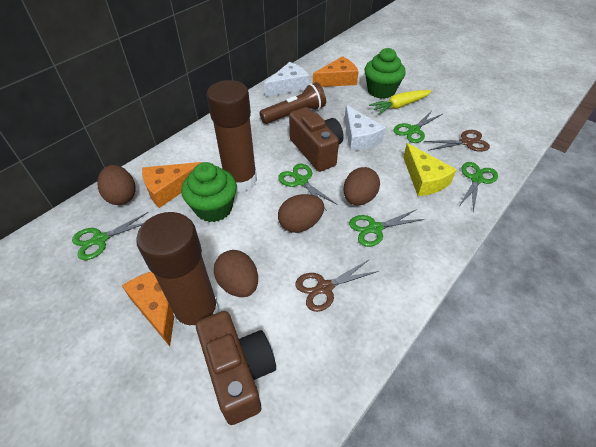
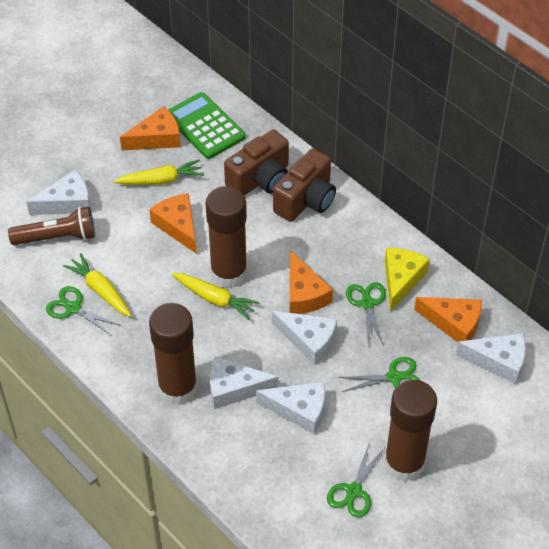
brown egg: 4 -> 0
brown glue stick: 2 -> 3
brown scissors: 2 -> 0
green calculator: 0 -> 1
green cupcake: 2 -> 0
green scissors: 5 -> 4
orange cheese: 3 -> 4
white cheese: 2 -> 5
yellow carrot: 1 -> 3

